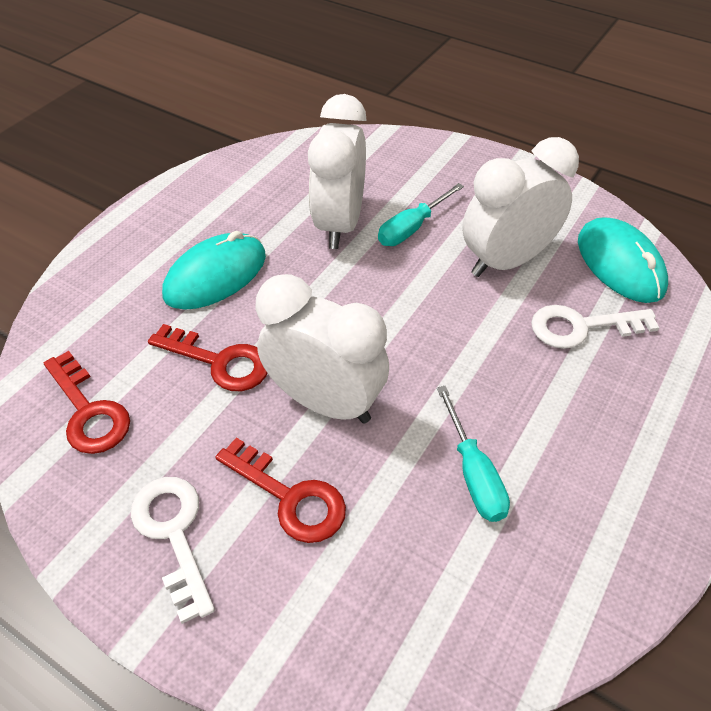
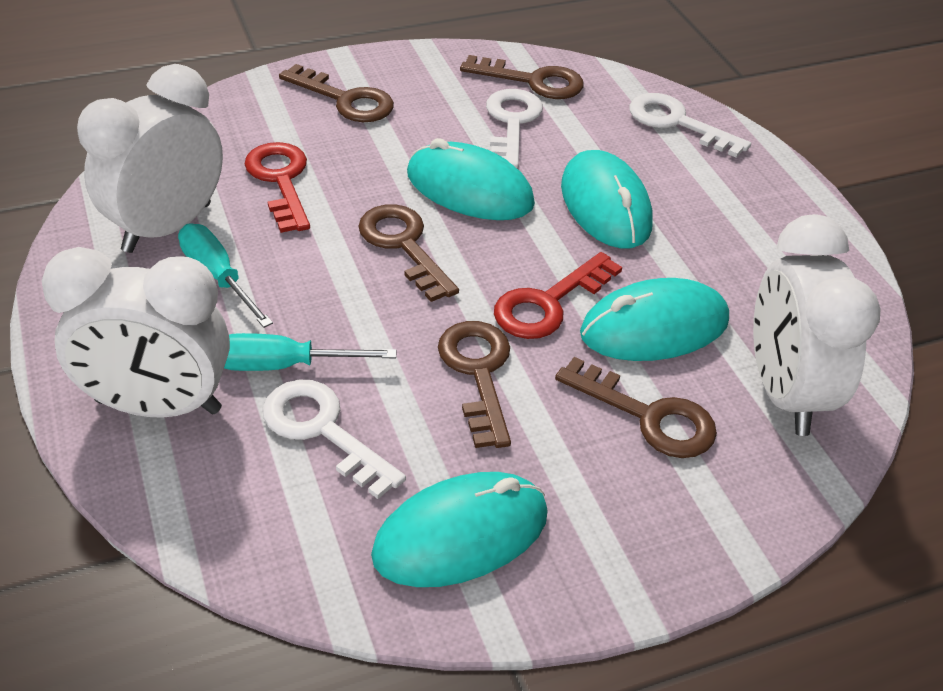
brown key: 0 -> 5
red key: 3 -> 2
turquoise mouse: 2 -> 4
white key: 2 -> 3

